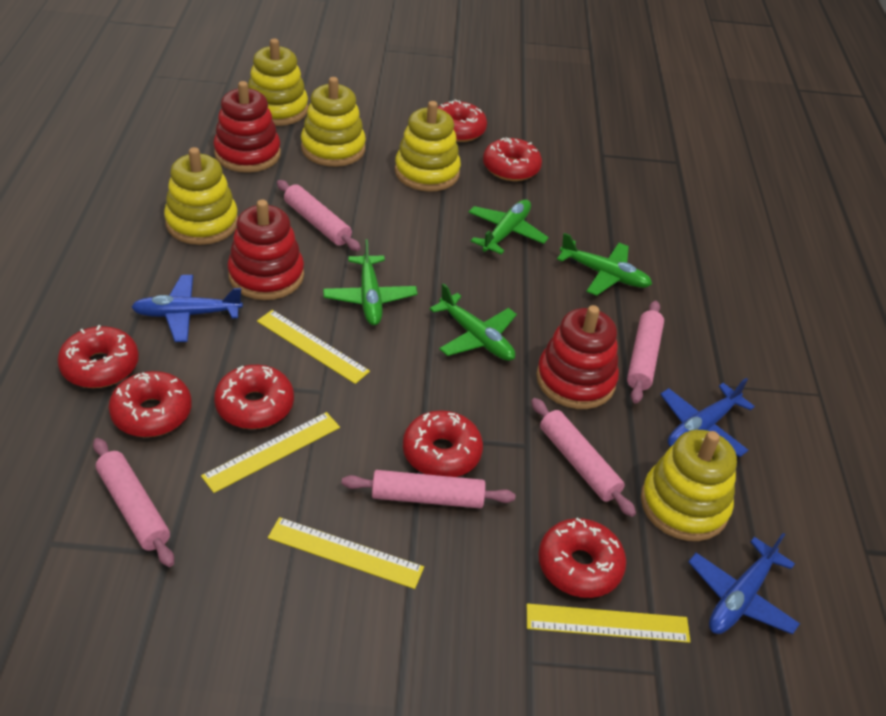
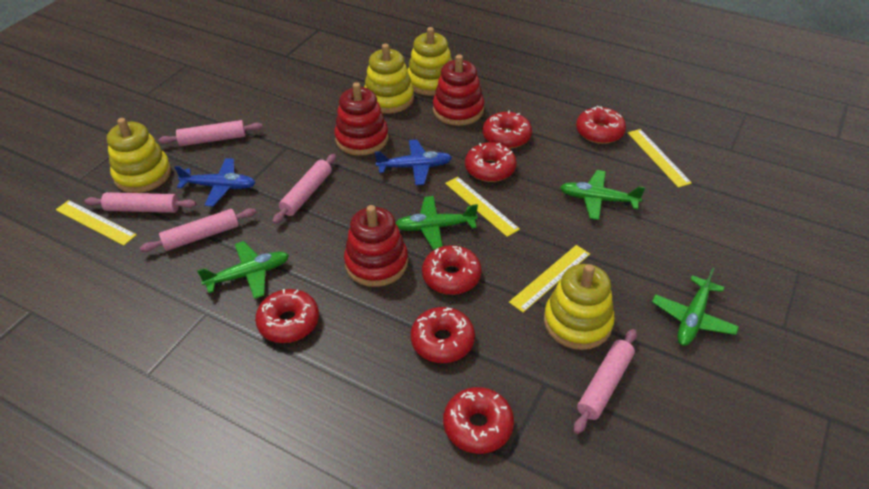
blue plane: 3 -> 2
yellow stacking toy: 5 -> 4

